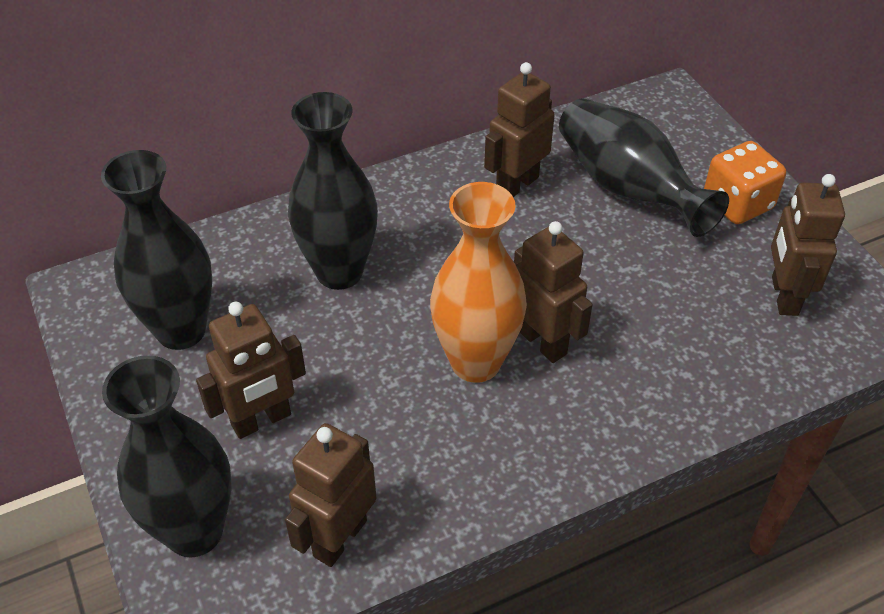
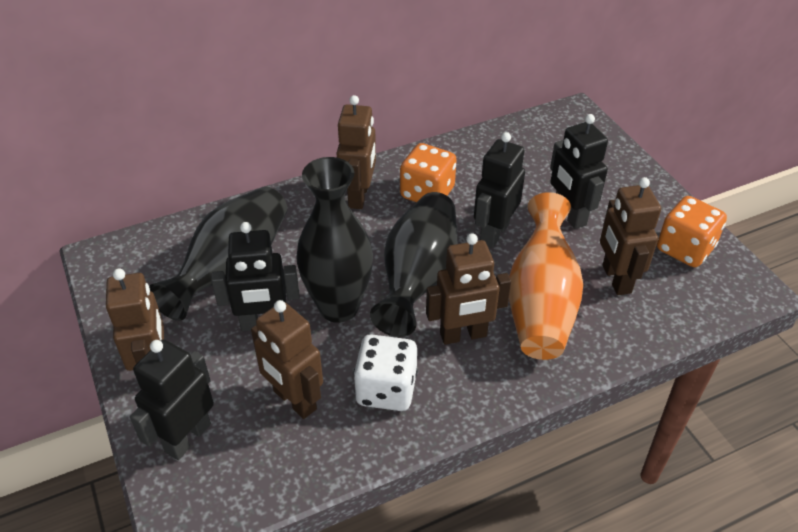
black robot: 0 -> 4
black vase: 4 -> 3
orange dice: 1 -> 2
white dice: 0 -> 1

